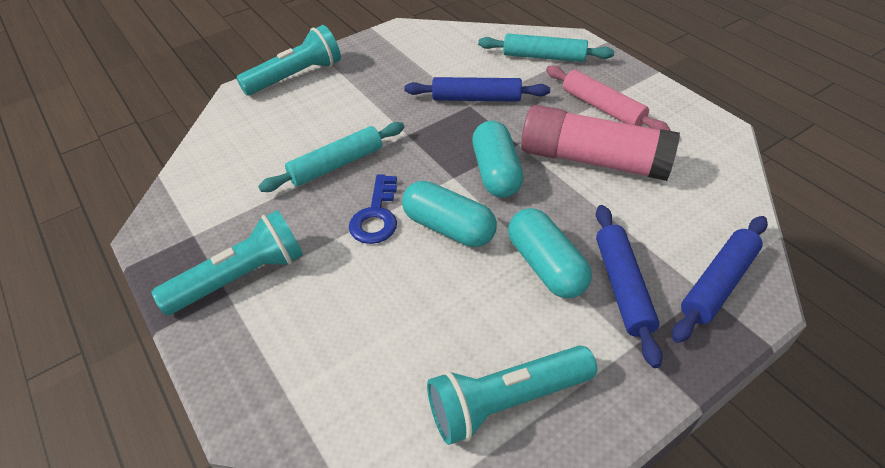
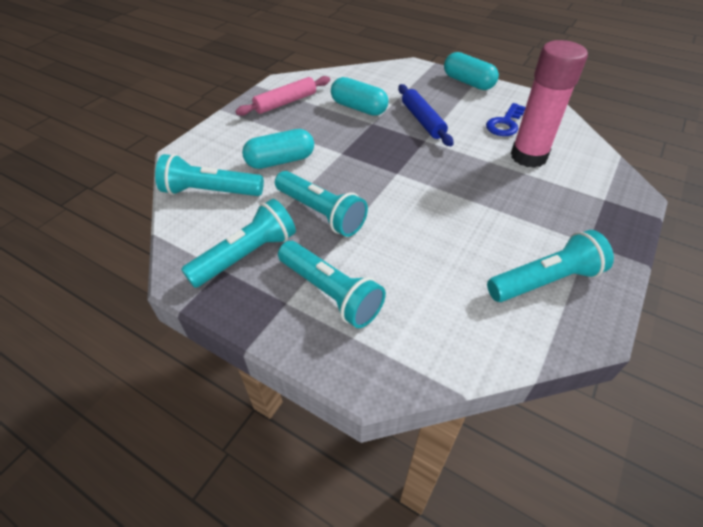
blue rolling pin: 3 -> 1
turquoise flashlight: 3 -> 5
turquoise rolling pin: 2 -> 0

